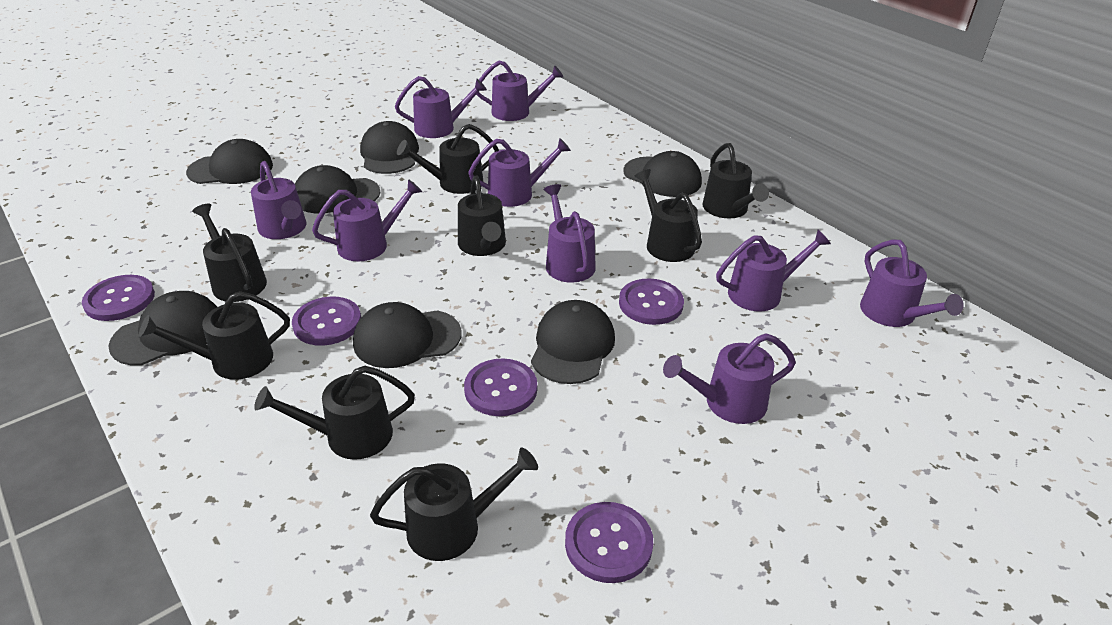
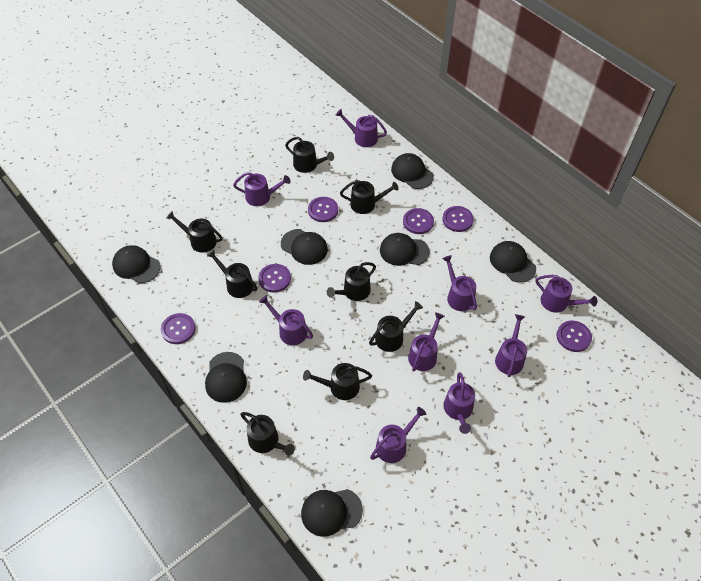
purple button: 5 -> 6

